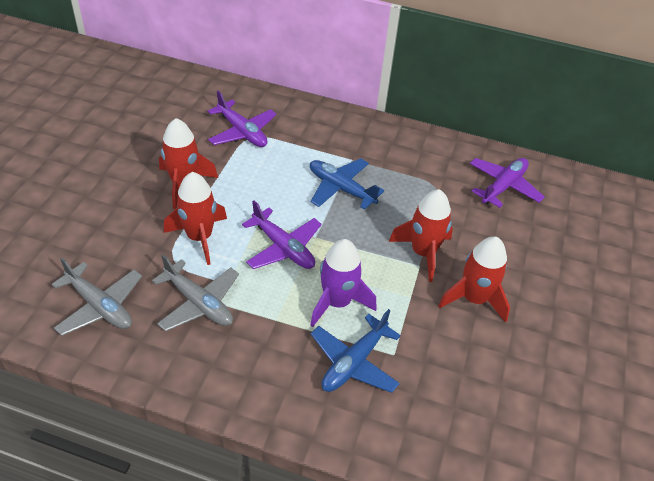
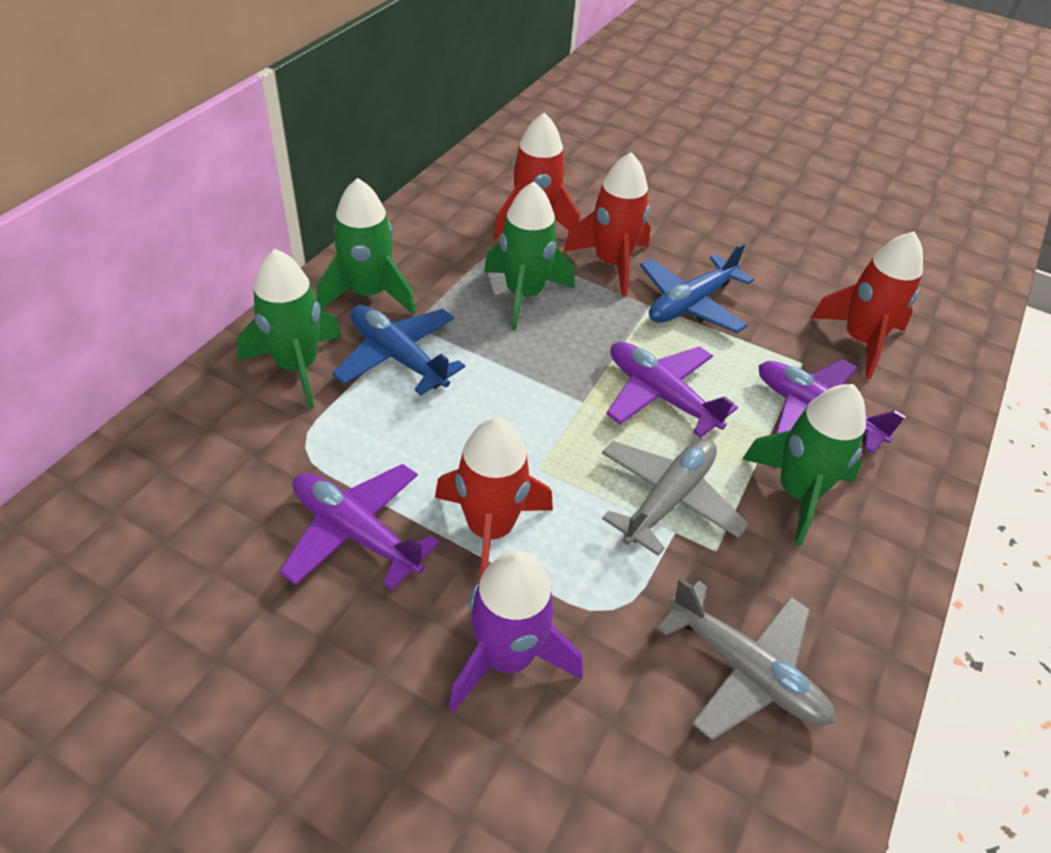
green rocket: 0 -> 4

